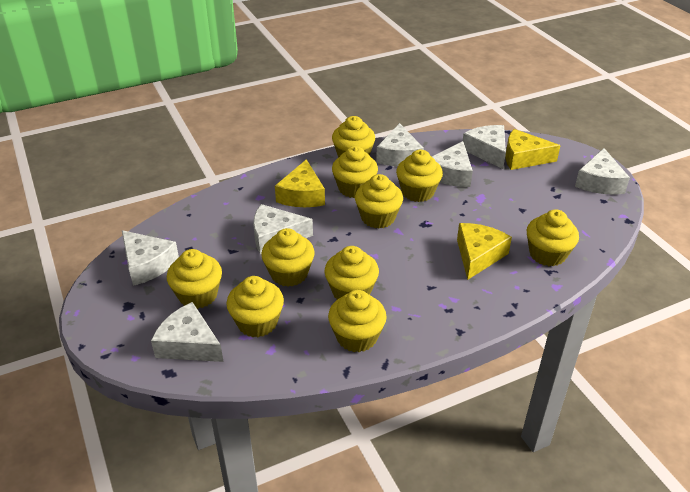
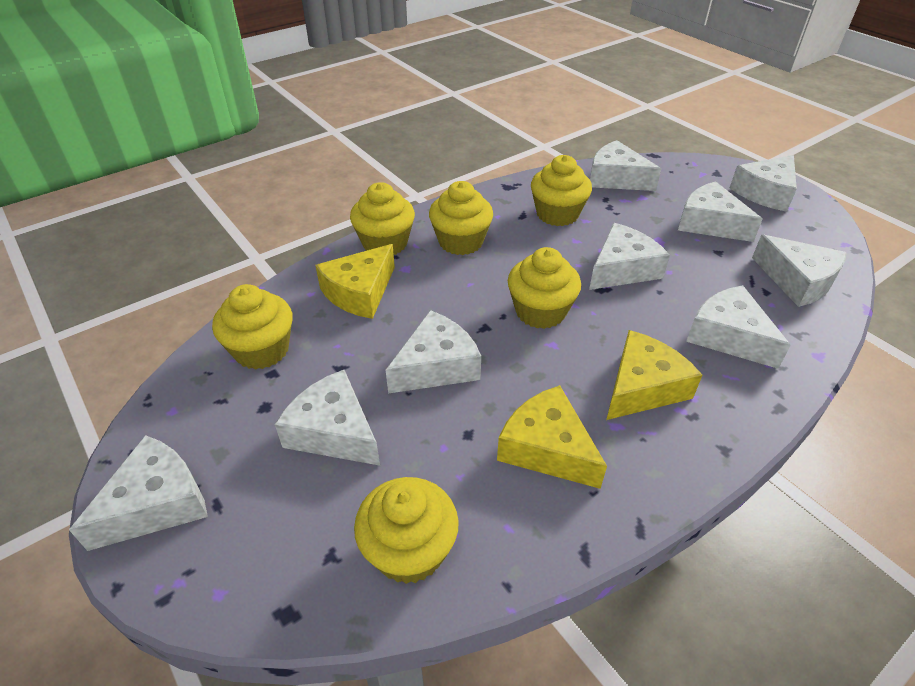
white cheese: 7 -> 9
yellow cupcake: 10 -> 6

